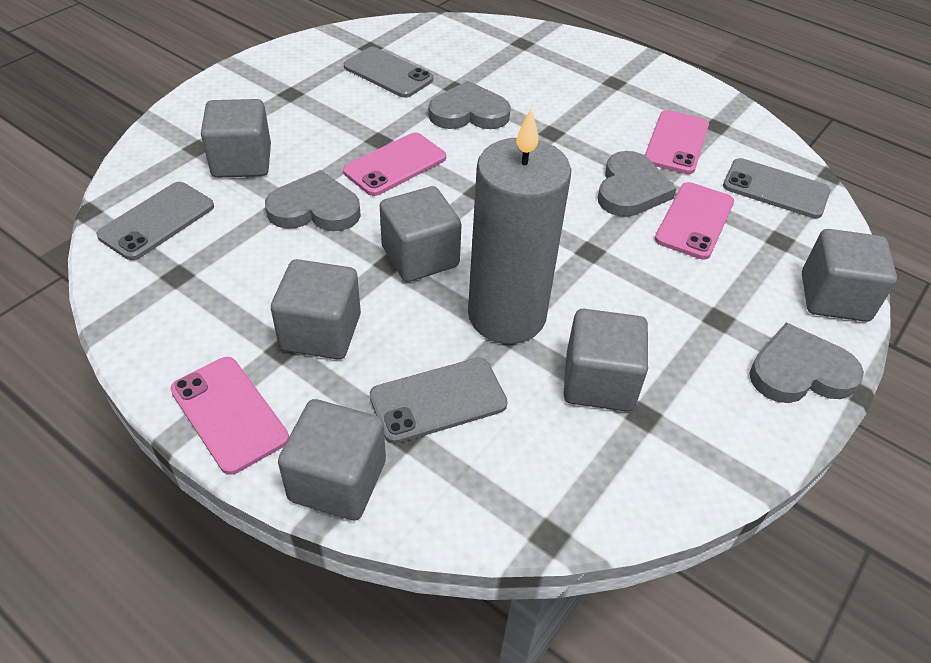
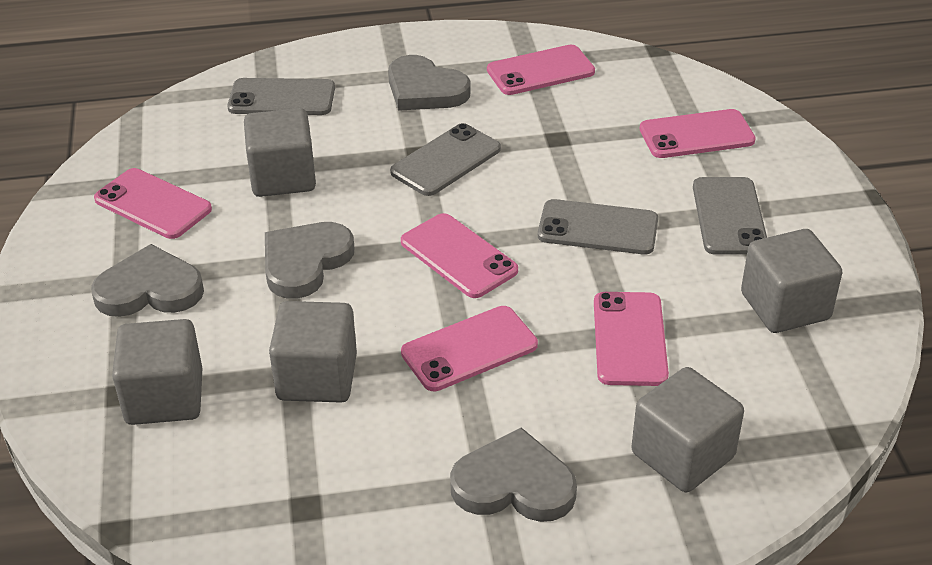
grey candle: 1 -> 0
grey cube: 6 -> 5
pink phone: 4 -> 6

